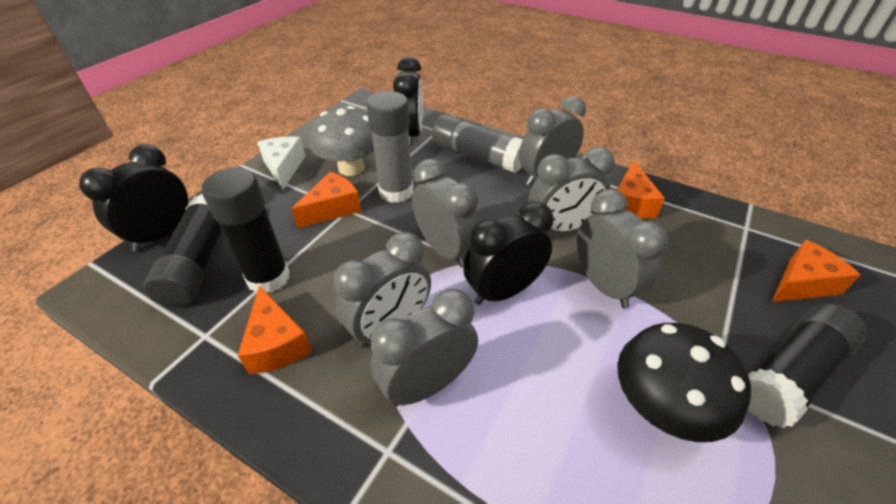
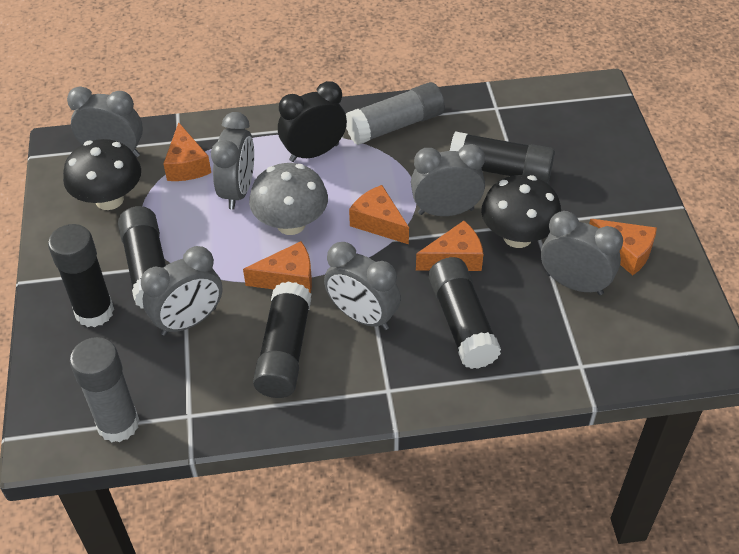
black clock: 3 -> 1
black glue stick: 3 -> 5
black mushroom: 1 -> 2
orange cheese: 4 -> 5
white cheese: 1 -> 0

